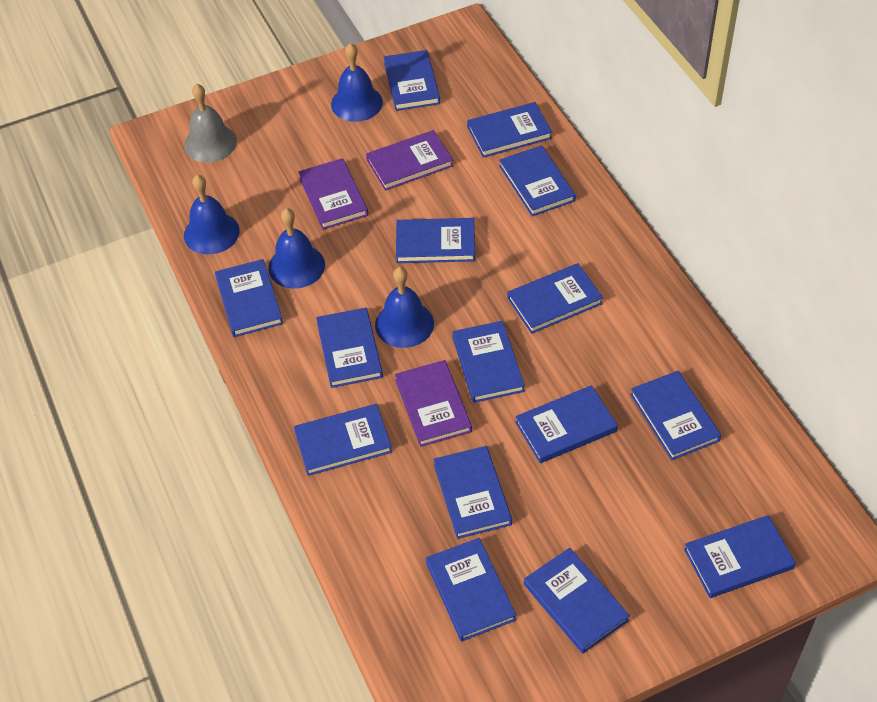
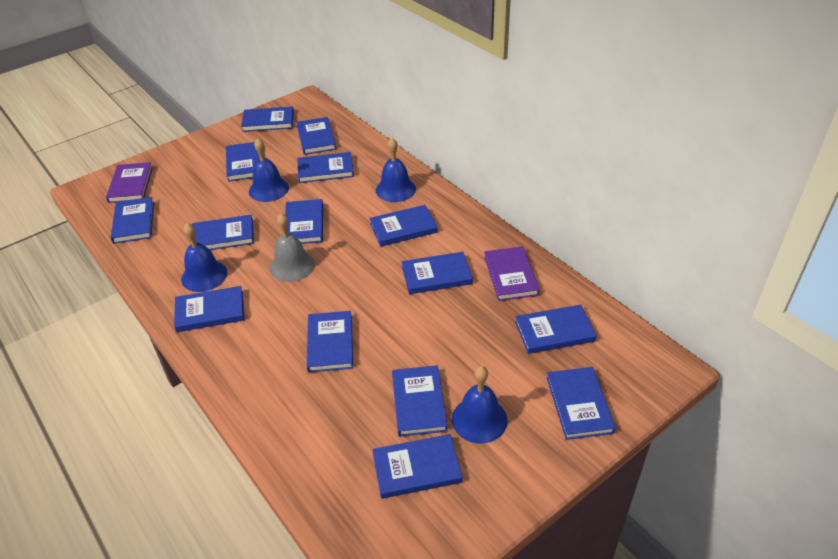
purple book: 3 -> 2

